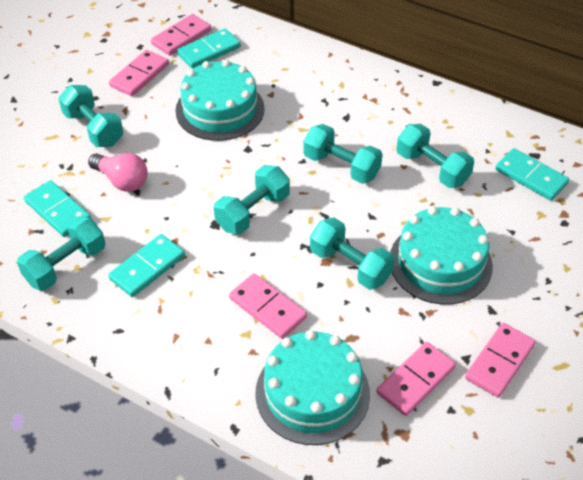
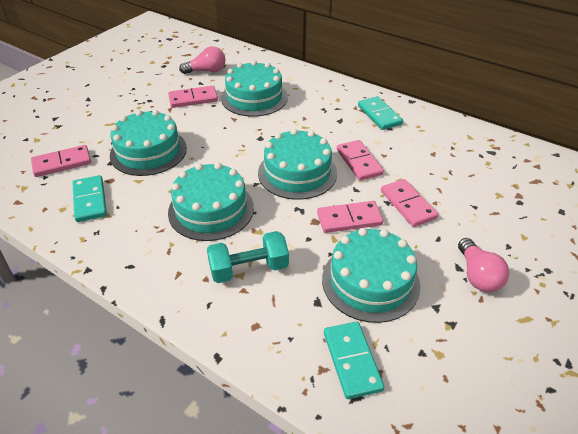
pink light bulb: 1 -> 2
turquoise cake: 3 -> 5
turquoise domino: 4 -> 3
turquoise dumbbell: 6 -> 1

